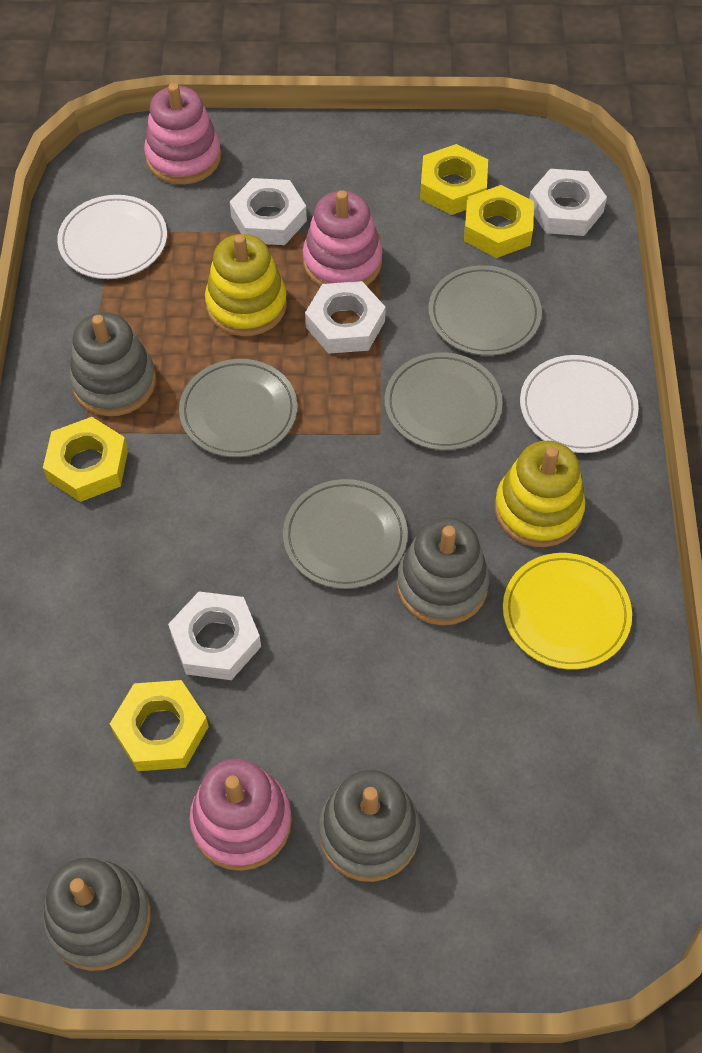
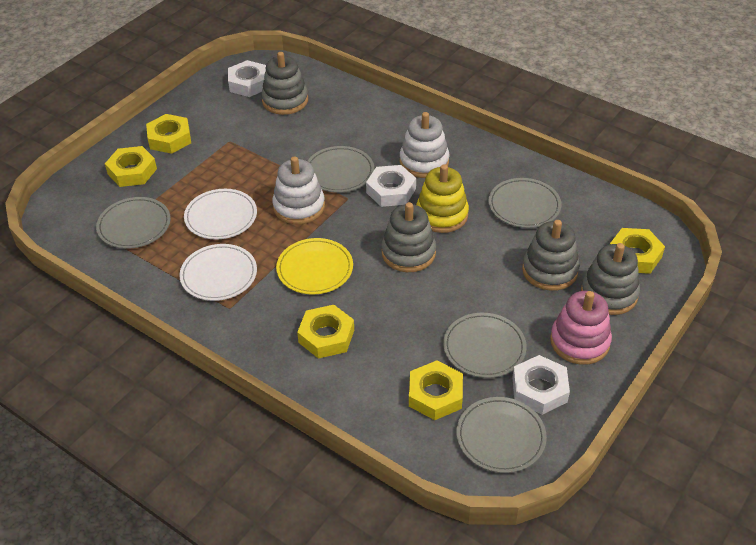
grey plate: 4 -> 5
pink stacking toy: 3 -> 1
white nut: 4 -> 3
white stacking toy: 0 -> 2
yellow nut: 4 -> 5
yellow stacking toy: 2 -> 1

